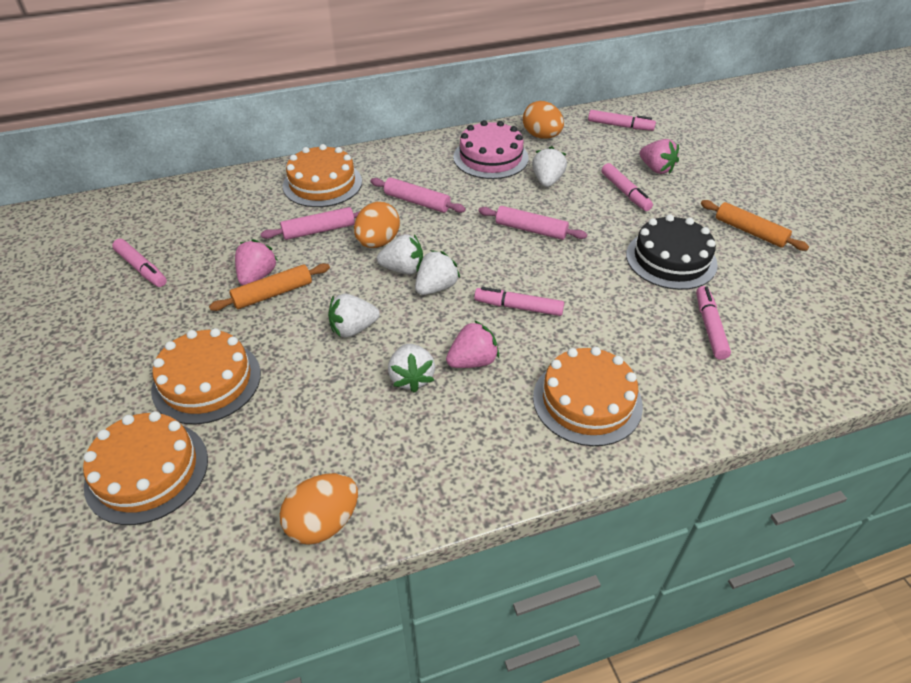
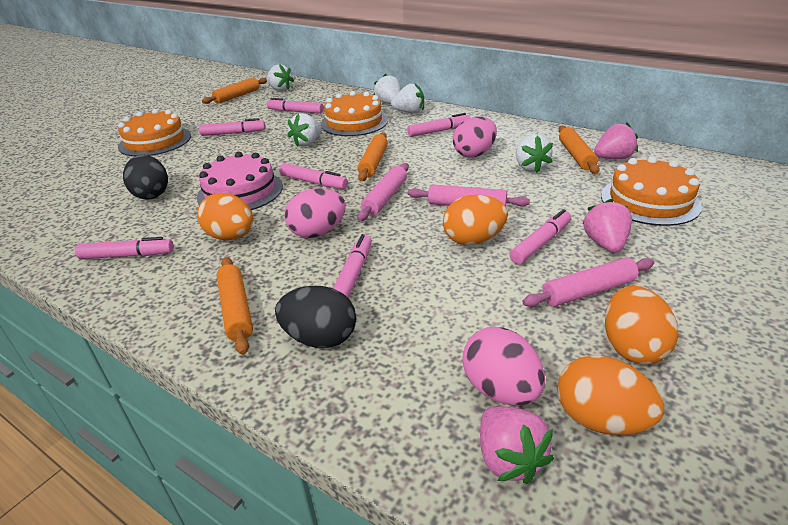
black cake: 1 -> 0
black egg: 0 -> 2
orange cake: 4 -> 3
orange egg: 3 -> 4
orange rolling pin: 2 -> 4
pink egg: 0 -> 3
pink marker: 5 -> 7

